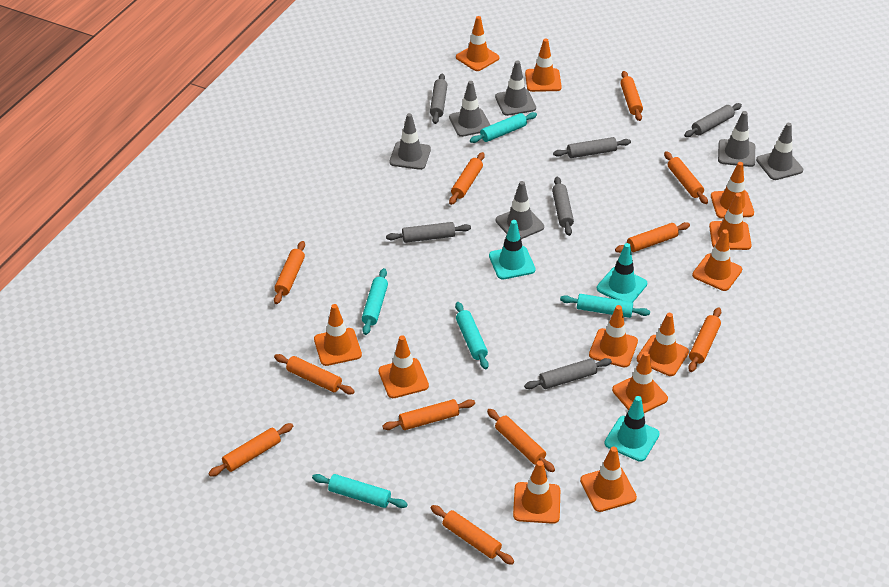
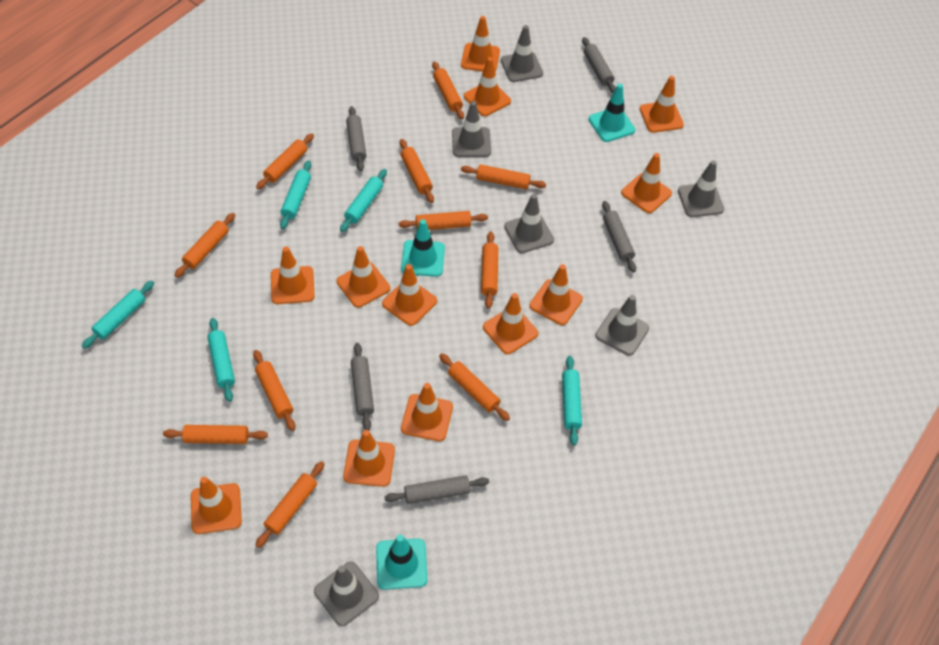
grey rolling pin: 6 -> 5

